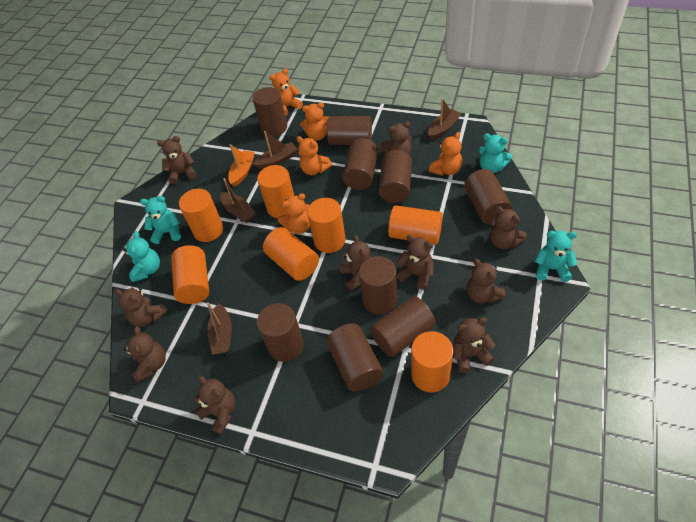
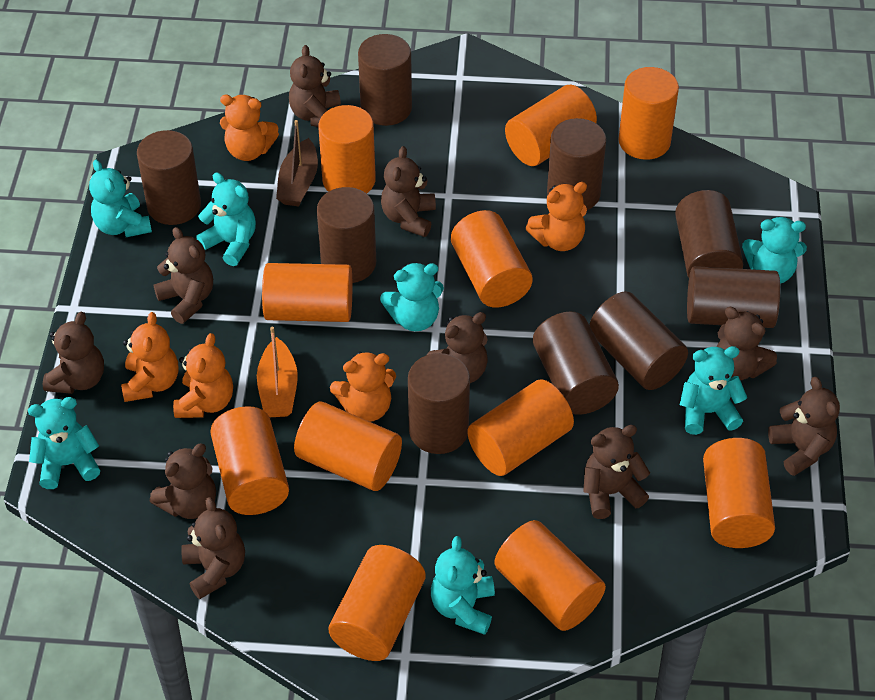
brown boat: 4 -> 1
orange cylinder: 7 -> 11
turquoise teddy bear: 4 -> 7

